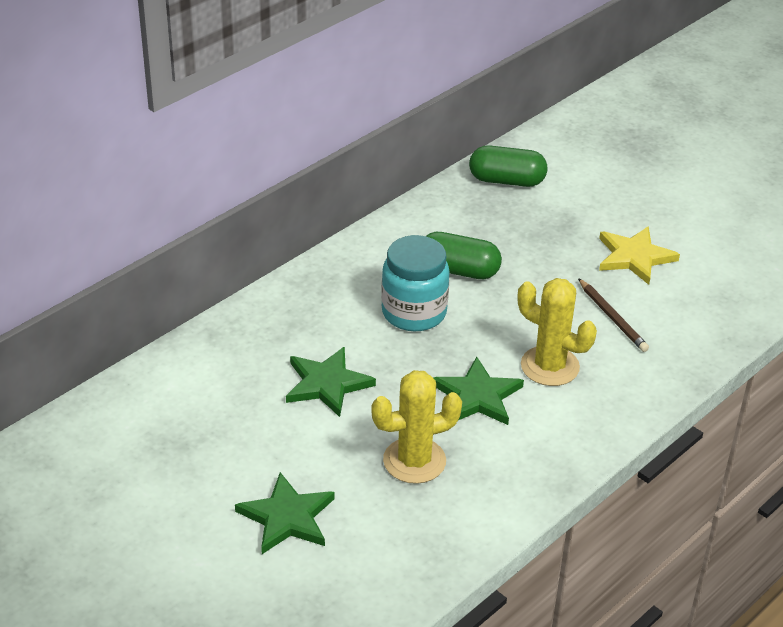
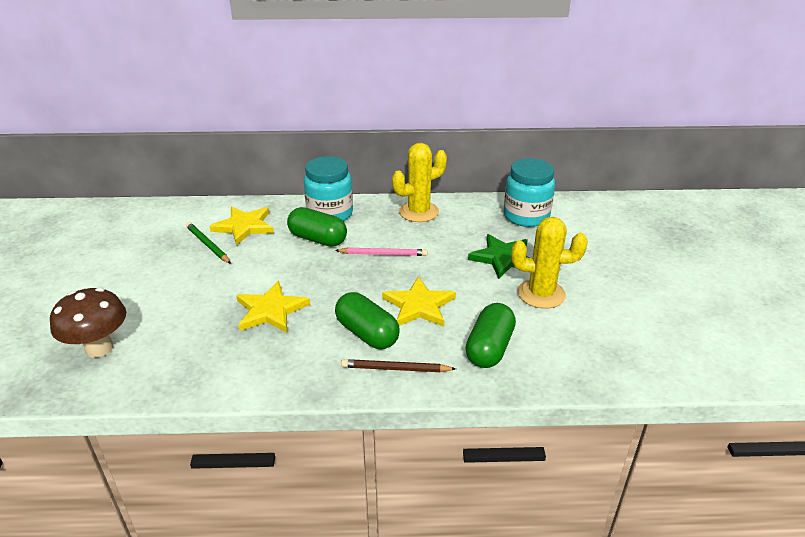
brown mushroom: 0 -> 1
green capsule: 2 -> 3
green pencil: 0 -> 1
green star: 3 -> 1
pink pencil: 0 -> 1
turquoise jar: 1 -> 2
yellow star: 1 -> 3

